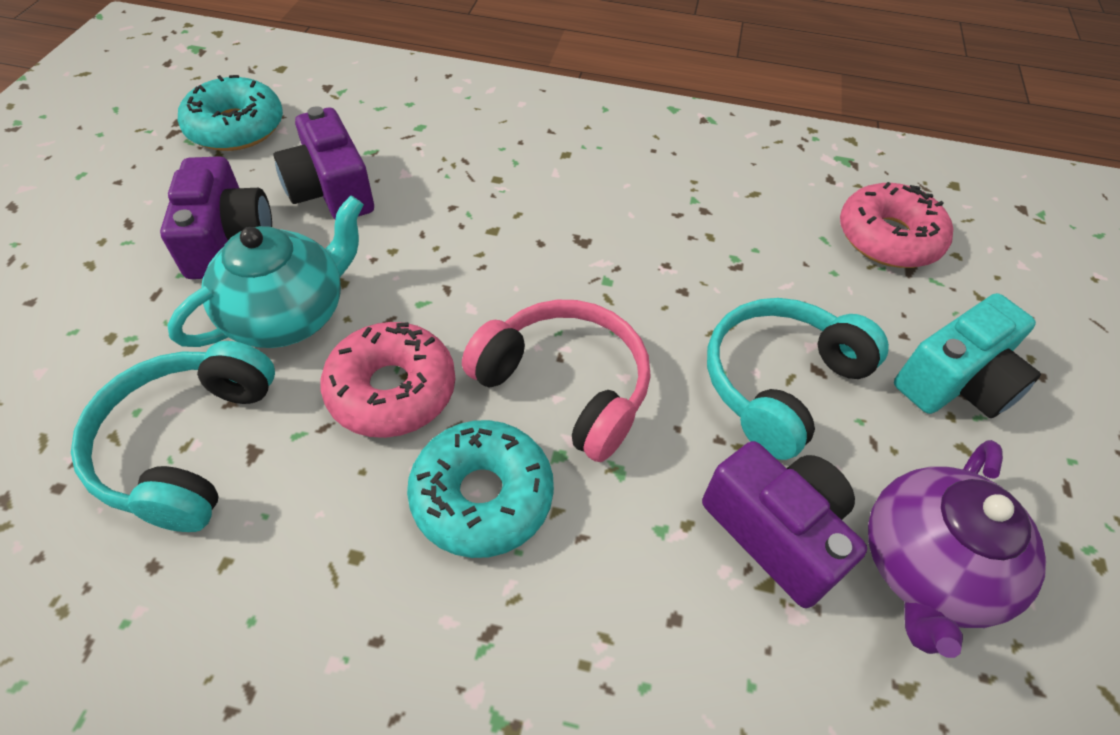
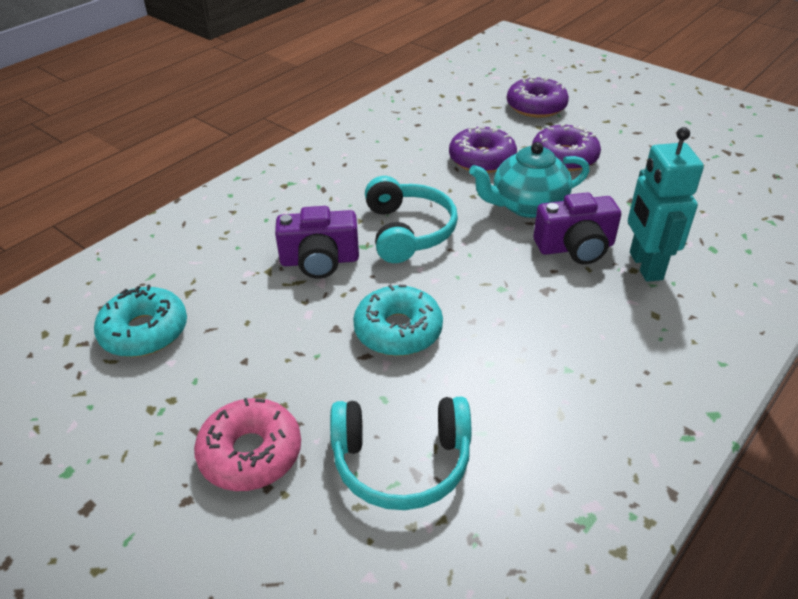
pink donut: 2 -> 1
pink headphones: 1 -> 0
purple camera: 3 -> 2
purple donut: 0 -> 3
purple teapot: 1 -> 0
turquoise camera: 1 -> 0
turquoise robot: 0 -> 1

